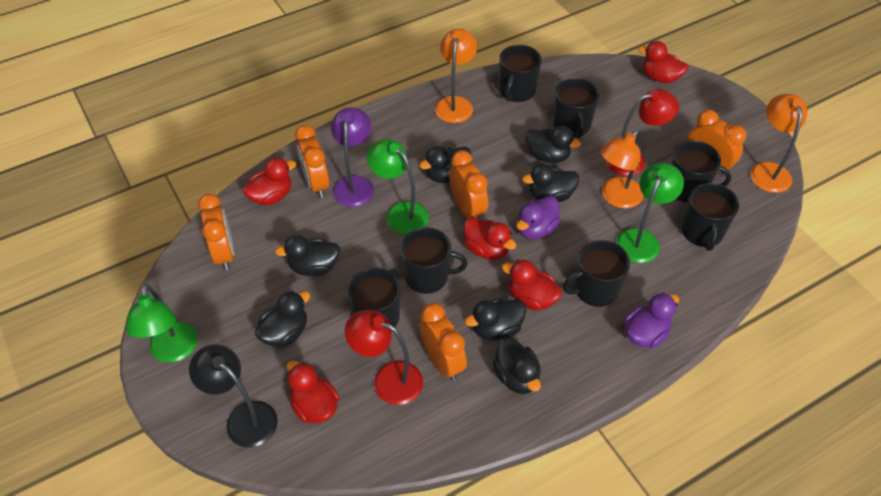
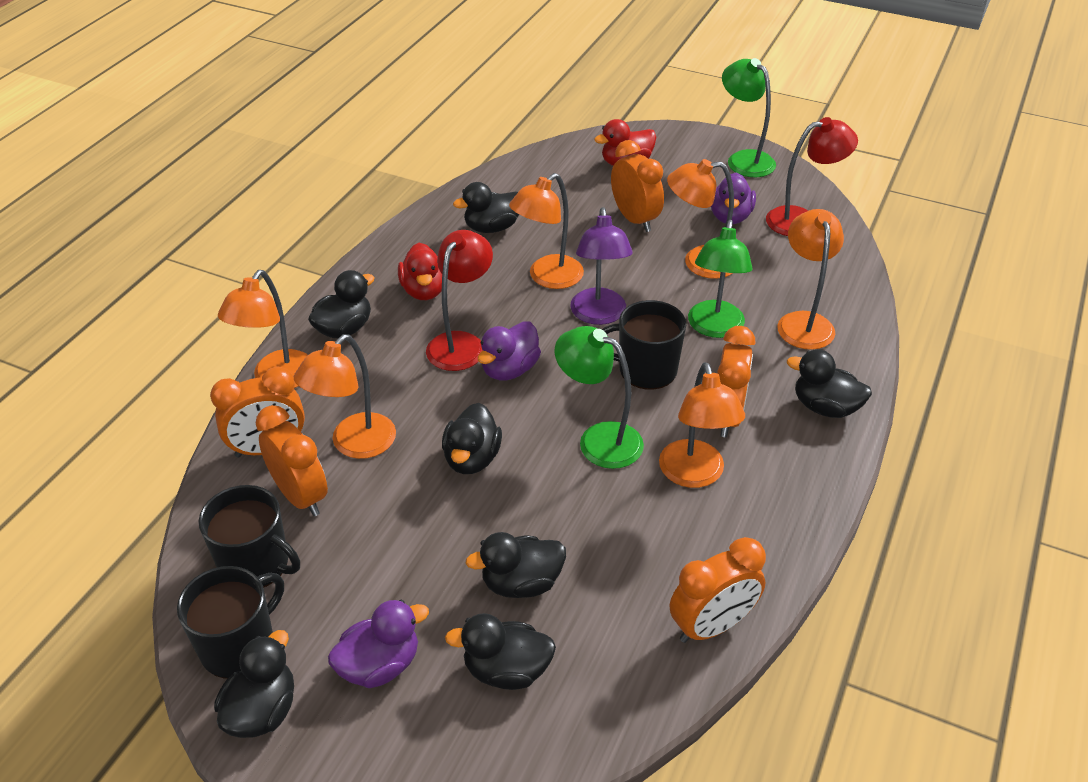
black lamp: 1 -> 0
black mug: 7 -> 3
orange lamp: 3 -> 6
purple duck: 2 -> 3
red duck: 5 -> 2

